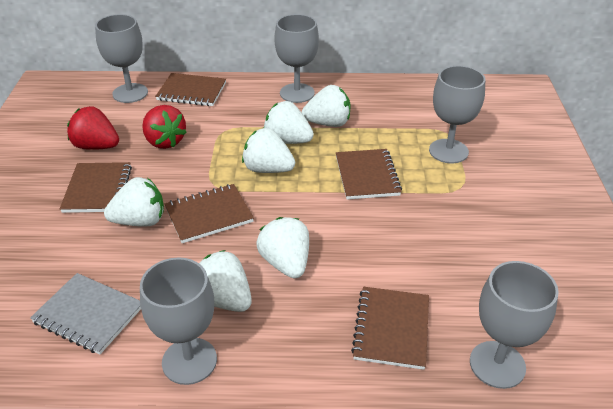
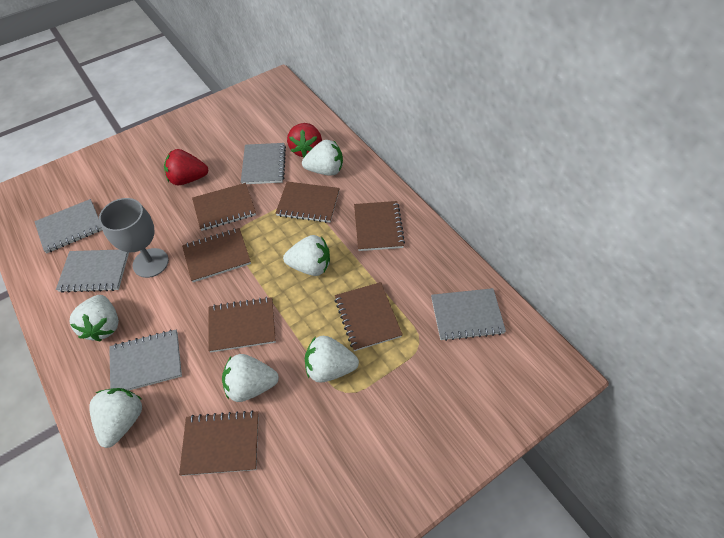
brown notebook: 5 -> 7
grey goblet: 5 -> 1
grey notebook: 1 -> 5

